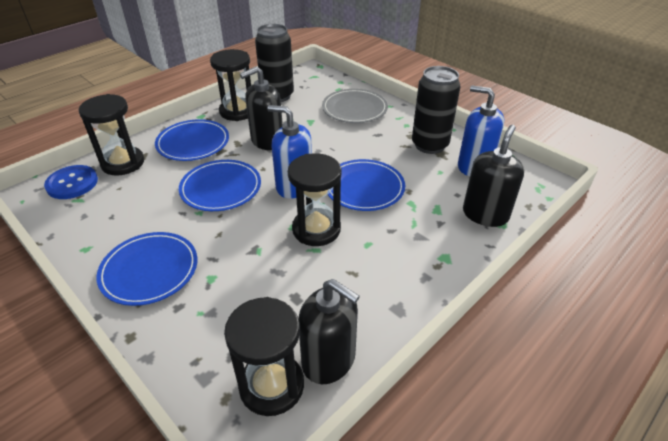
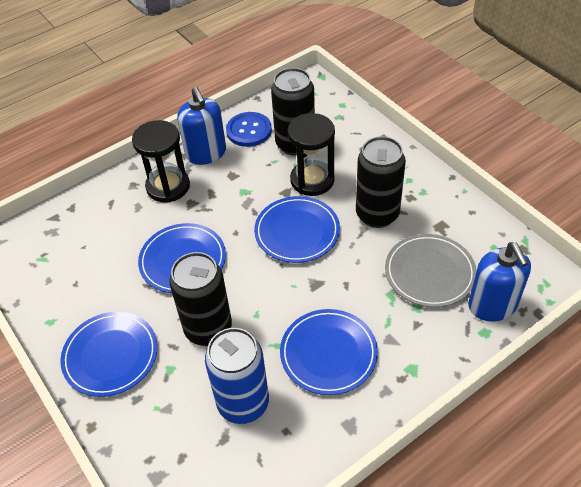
black can: 2 -> 3
black hourglass: 4 -> 2
black soap dispenser: 3 -> 0
blue can: 0 -> 1

